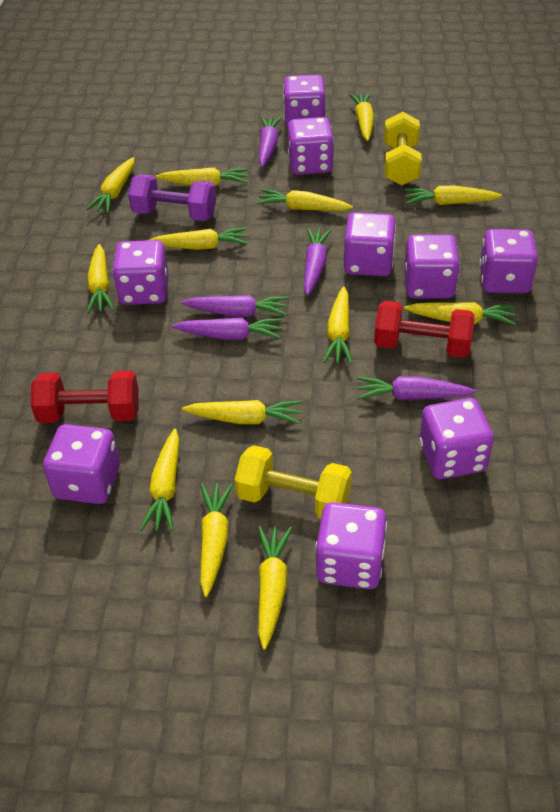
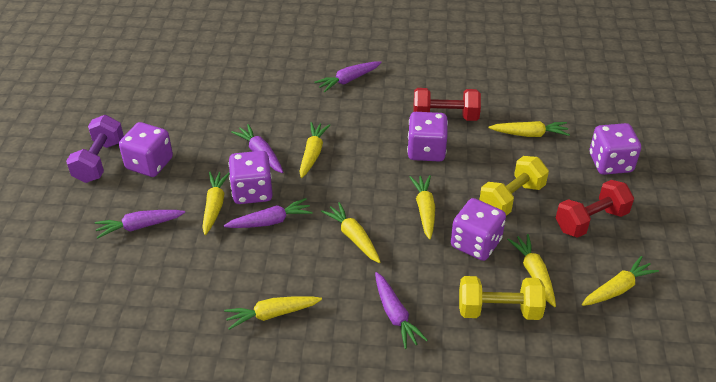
purple dice: 9 -> 5
yellow carrot: 13 -> 8

